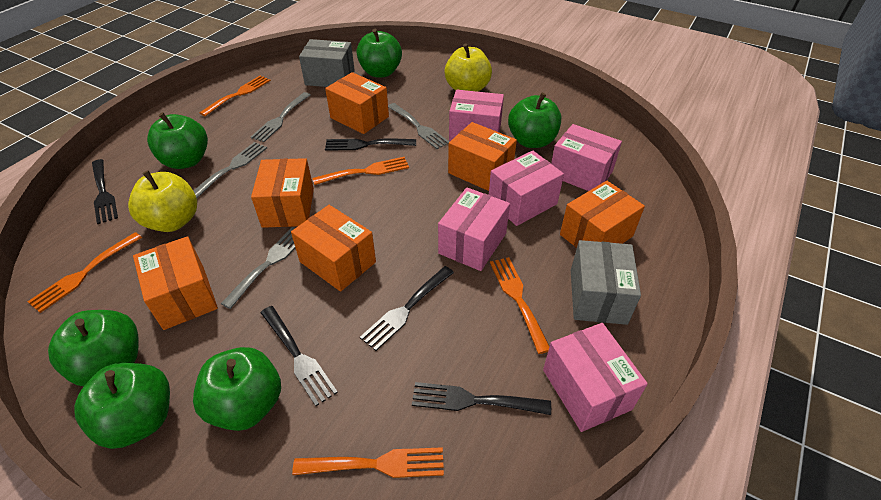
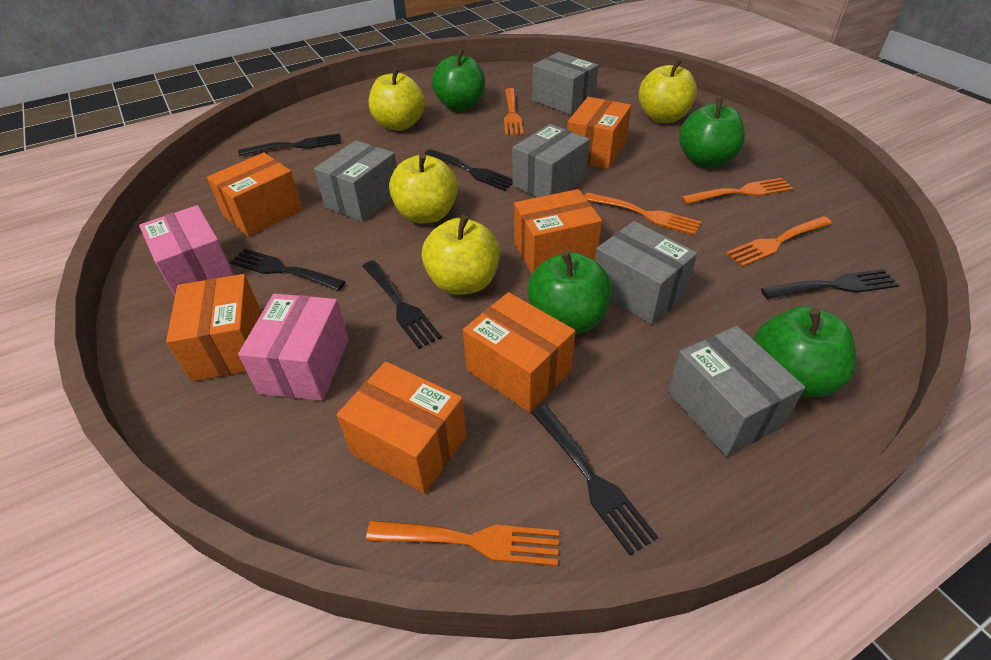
black fork: 5 -> 6
green apple: 6 -> 4
grey box: 2 -> 5
grey fork: 4 -> 0
pink box: 5 -> 2
yellow apple: 2 -> 4

